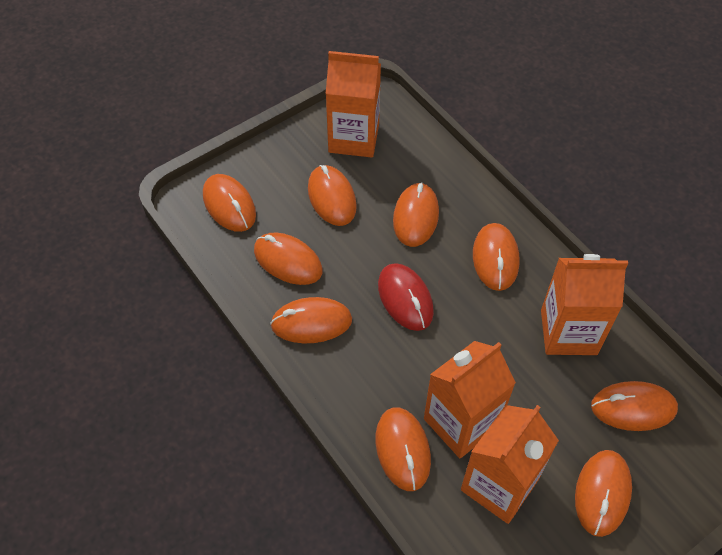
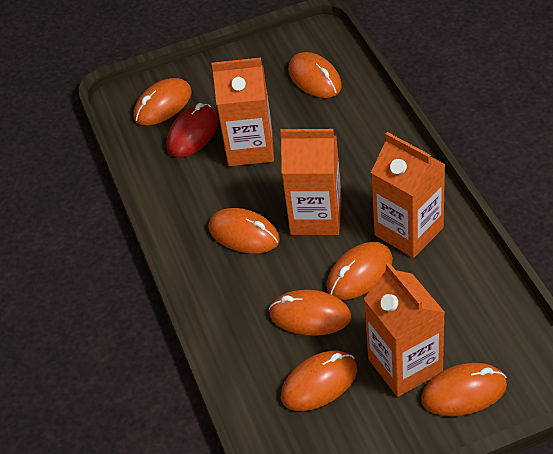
orange mouse: 9 -> 7

